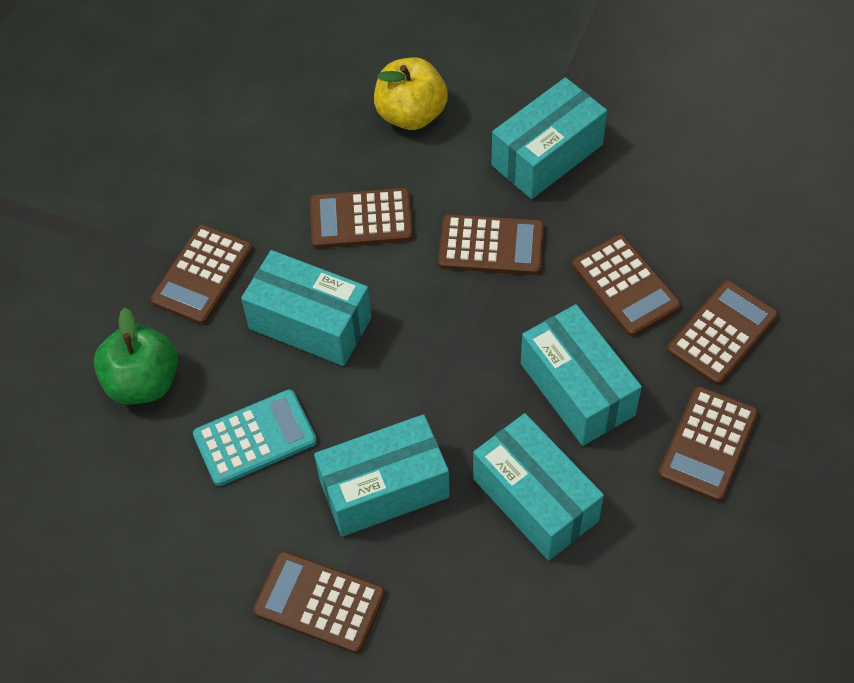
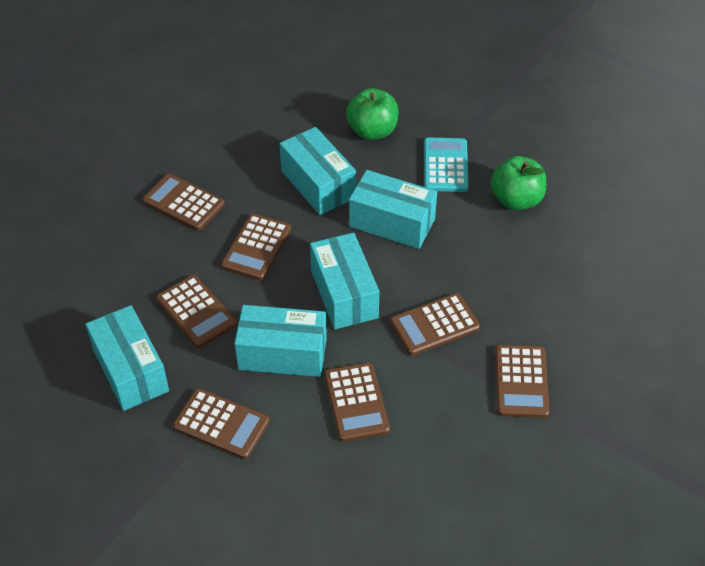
green apple: 1 -> 2
yellow apple: 1 -> 0

